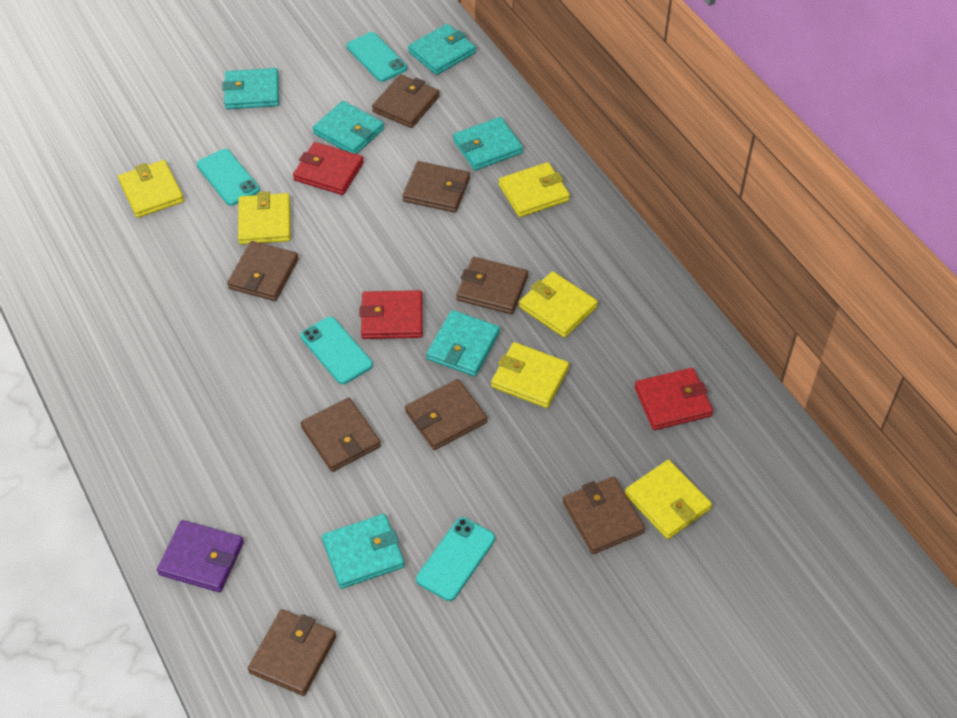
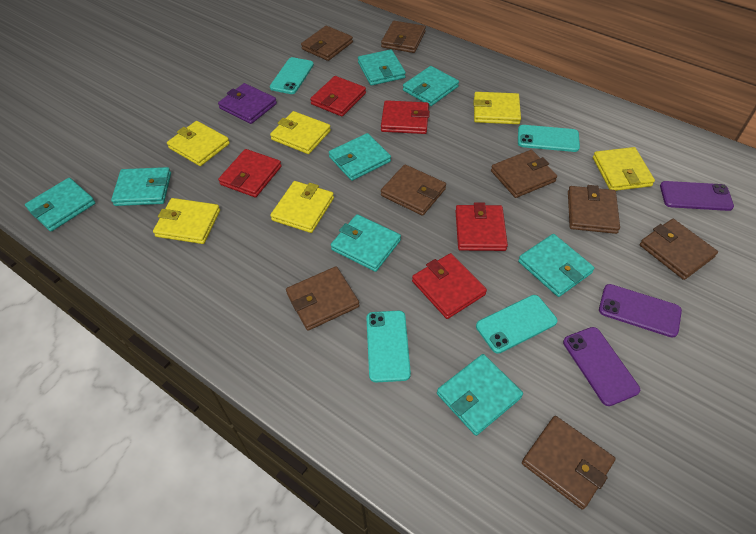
purple phone: 0 -> 3
red wallet: 3 -> 5
turquoise wallet: 6 -> 8

